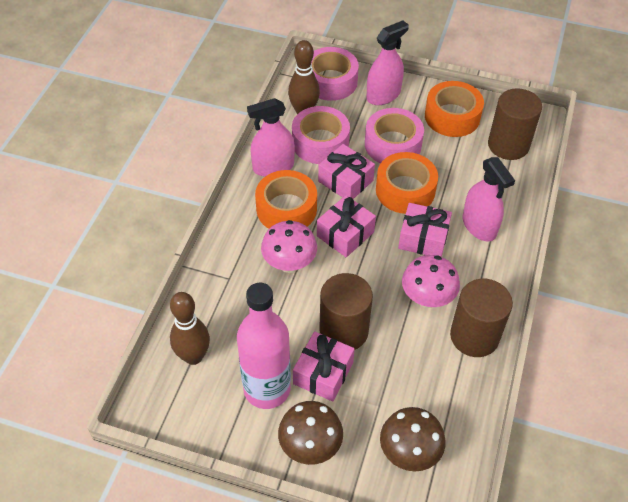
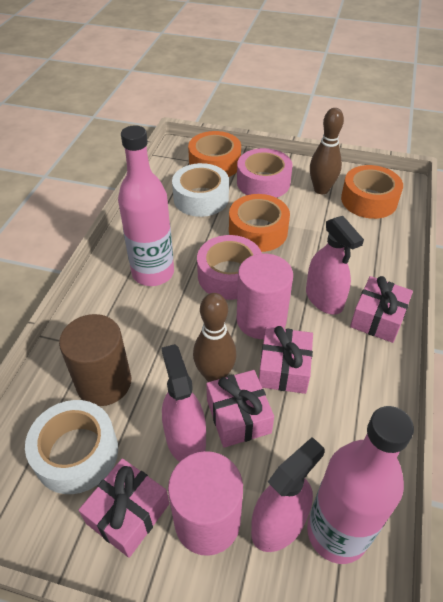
brown cylinder: 3 -> 1
brown mushroom: 2 -> 0
pink bottle: 1 -> 2
pink cylinder: 0 -> 2
pink mushroom: 2 -> 0
pink tape: 3 -> 2
white tape: 0 -> 2

